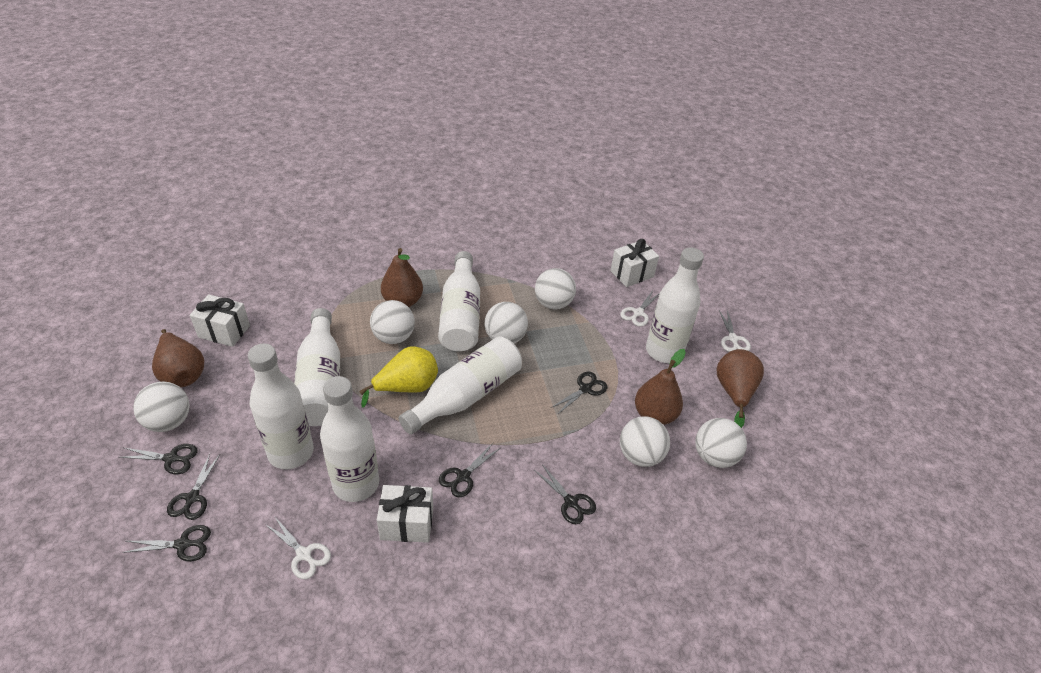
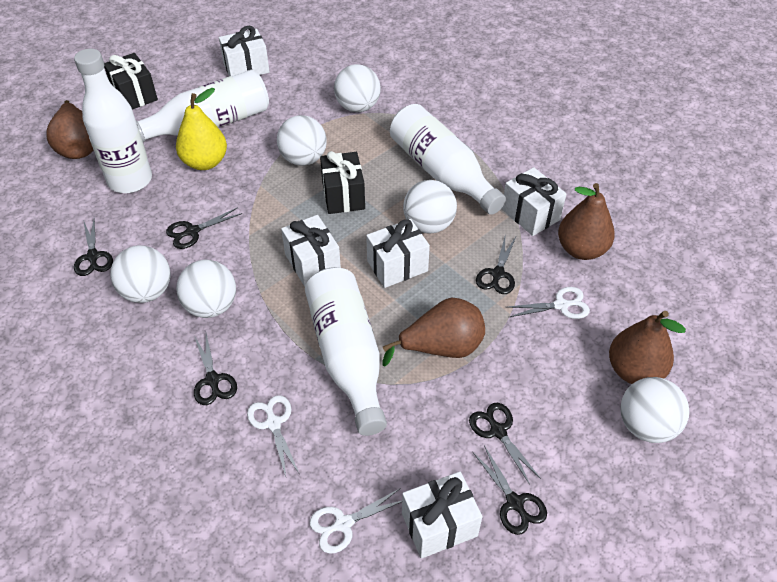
black gift: 0 -> 2
white bottle: 6 -> 4
white gift: 3 -> 5

